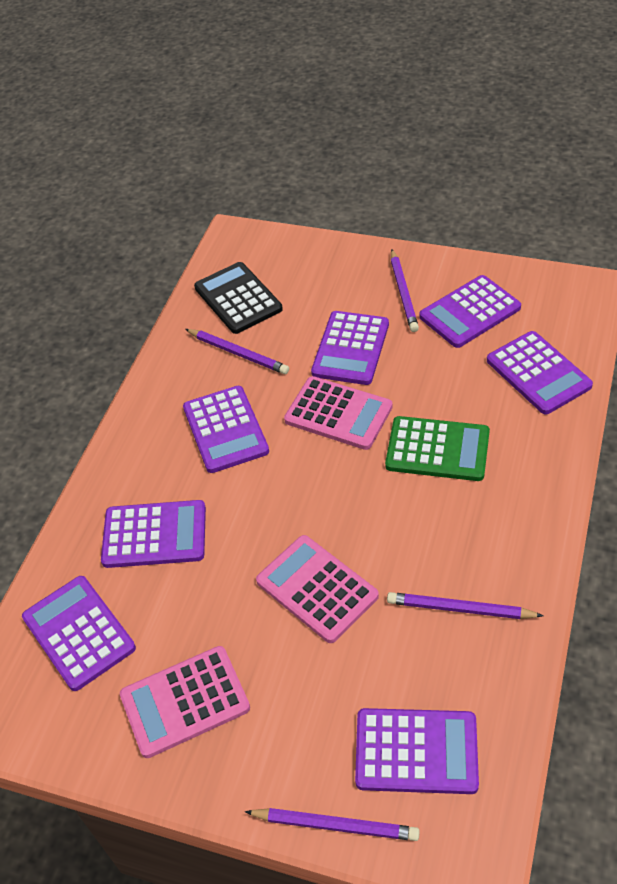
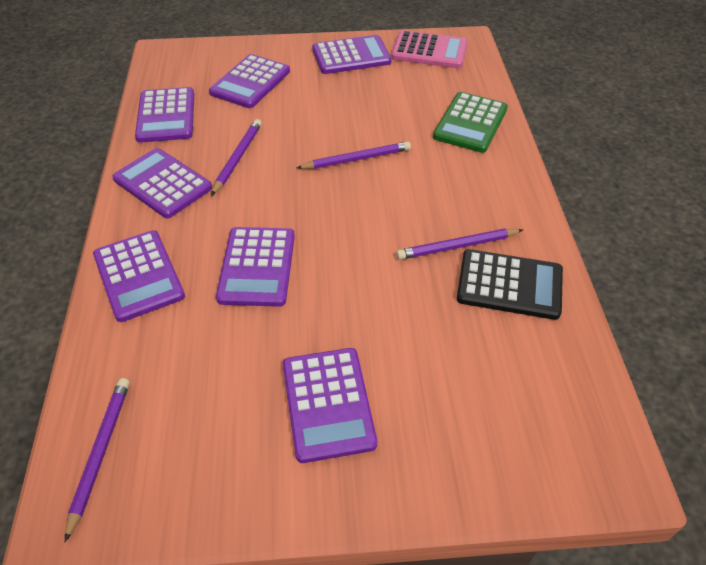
pink calculator: 3 -> 1

